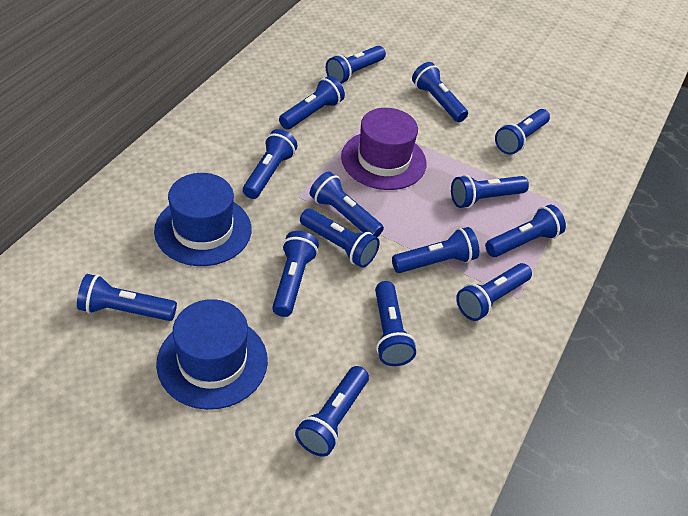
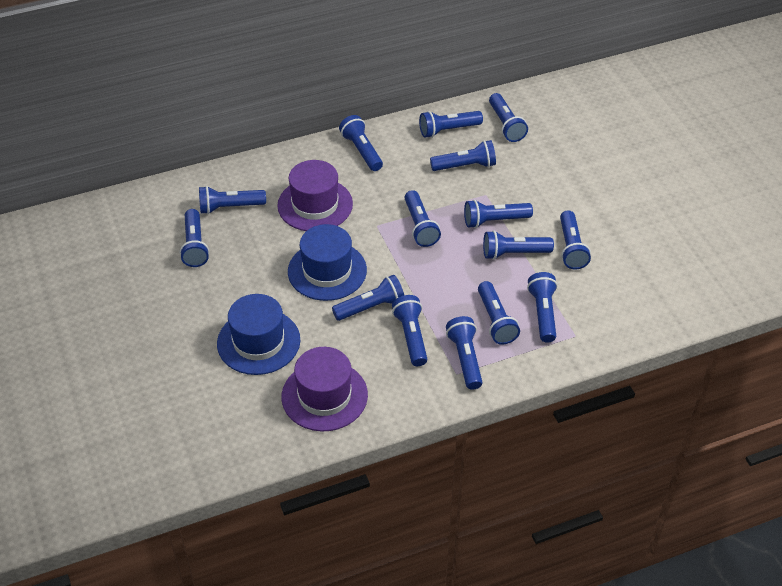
purple hat: 1 -> 2

